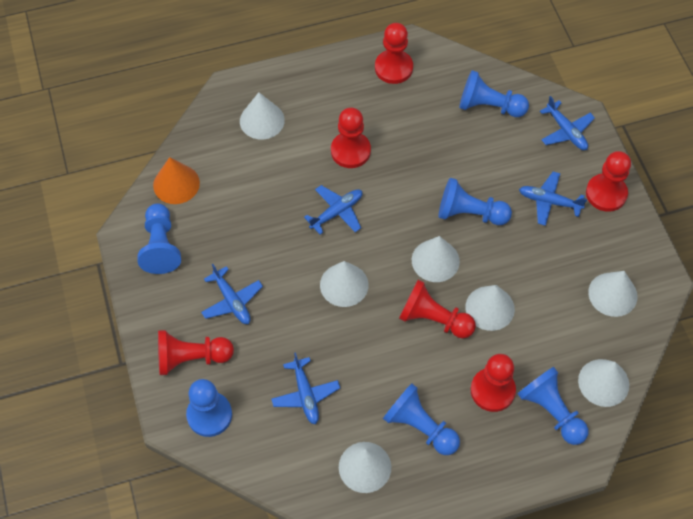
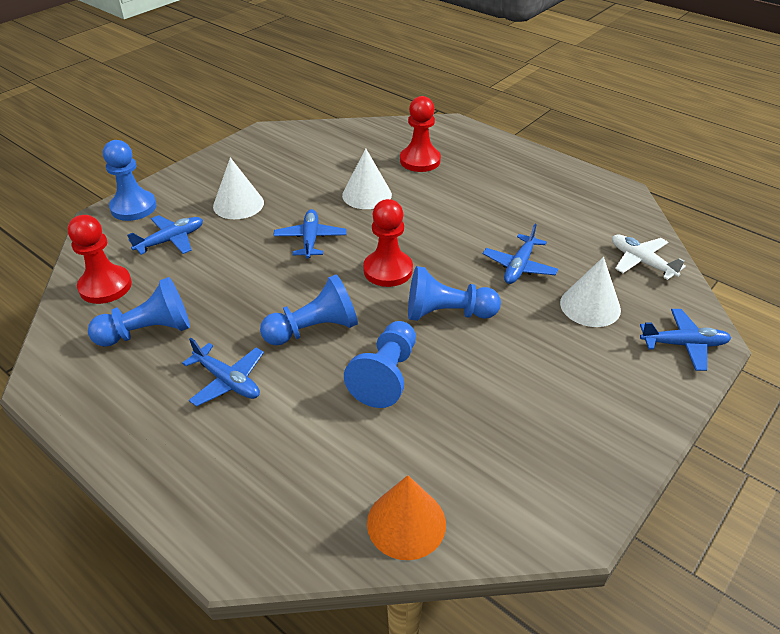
blue pawn: 6 -> 5
red pawn: 6 -> 3
white cone: 7 -> 3
white plane: 0 -> 1

